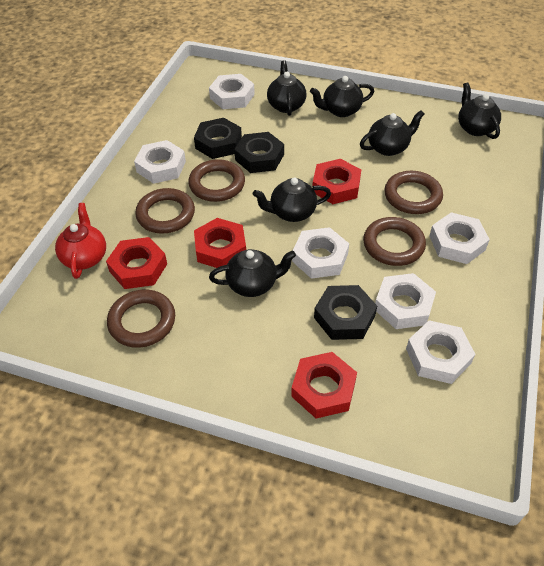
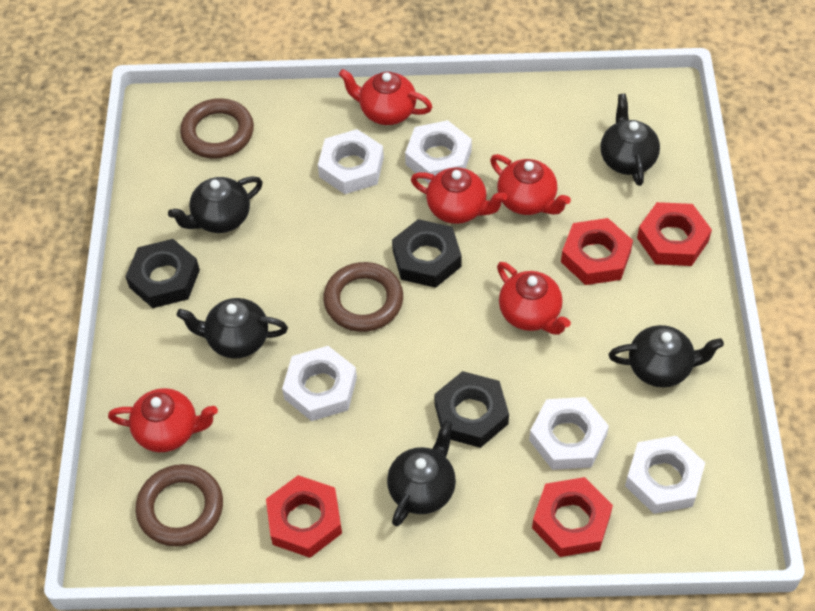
black teapot: 6 -> 5
brown ring: 5 -> 3
red teapot: 1 -> 5
white nut: 6 -> 5

